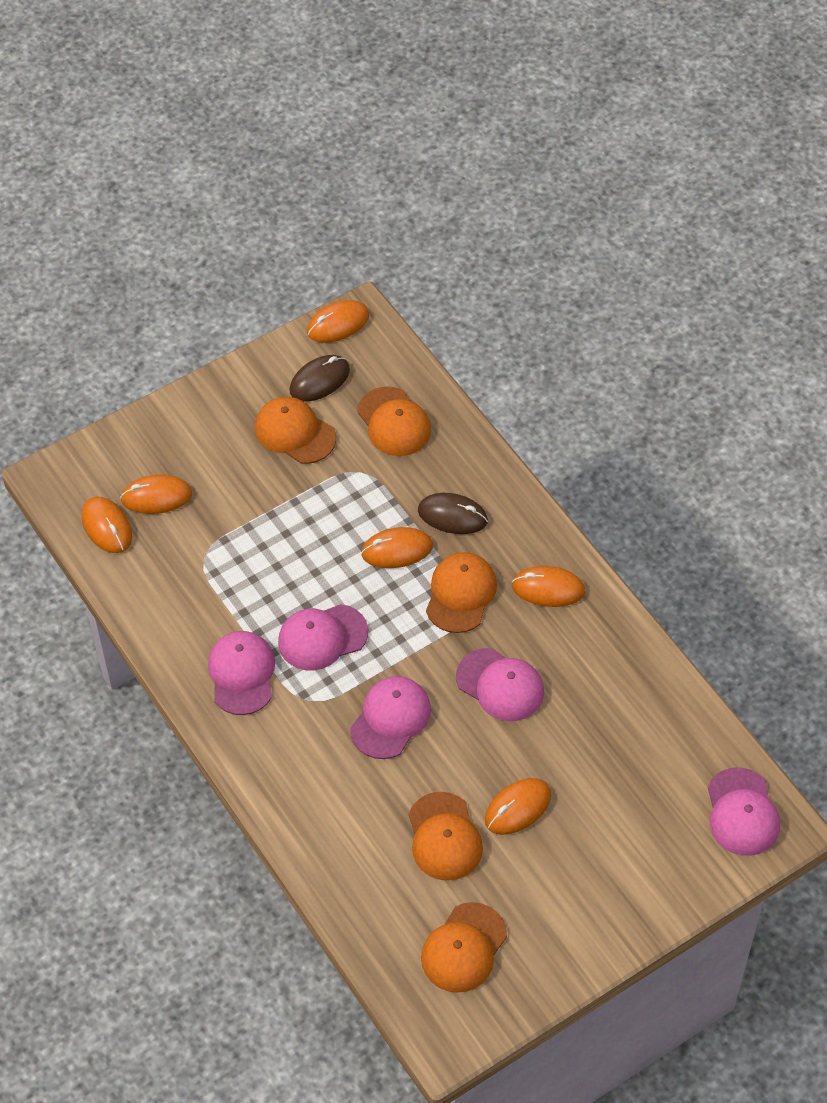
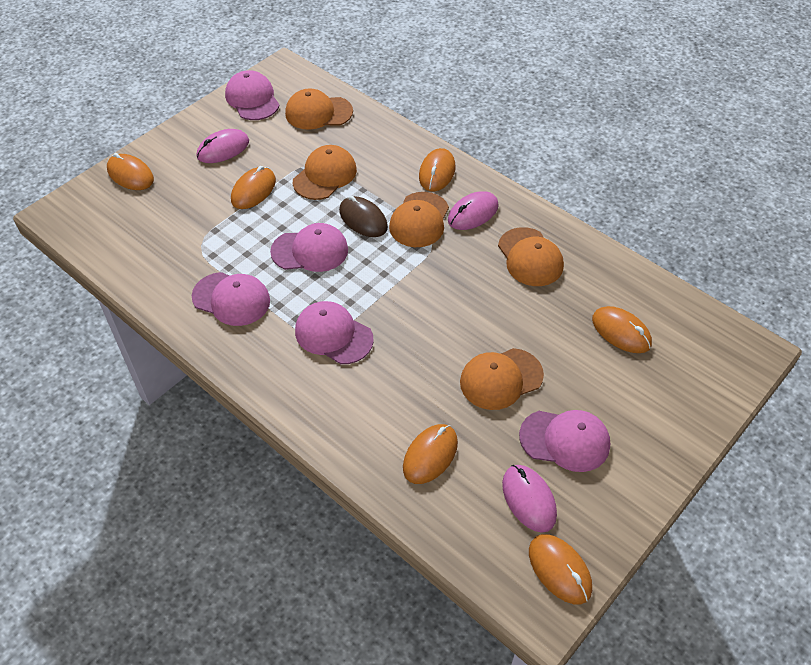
brown mouse: 2 -> 1
pink mouse: 0 -> 3

